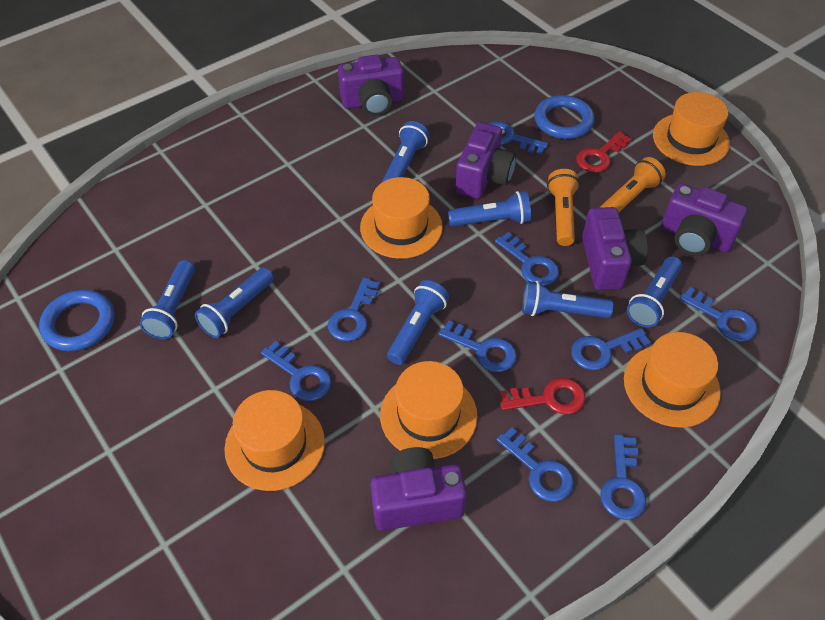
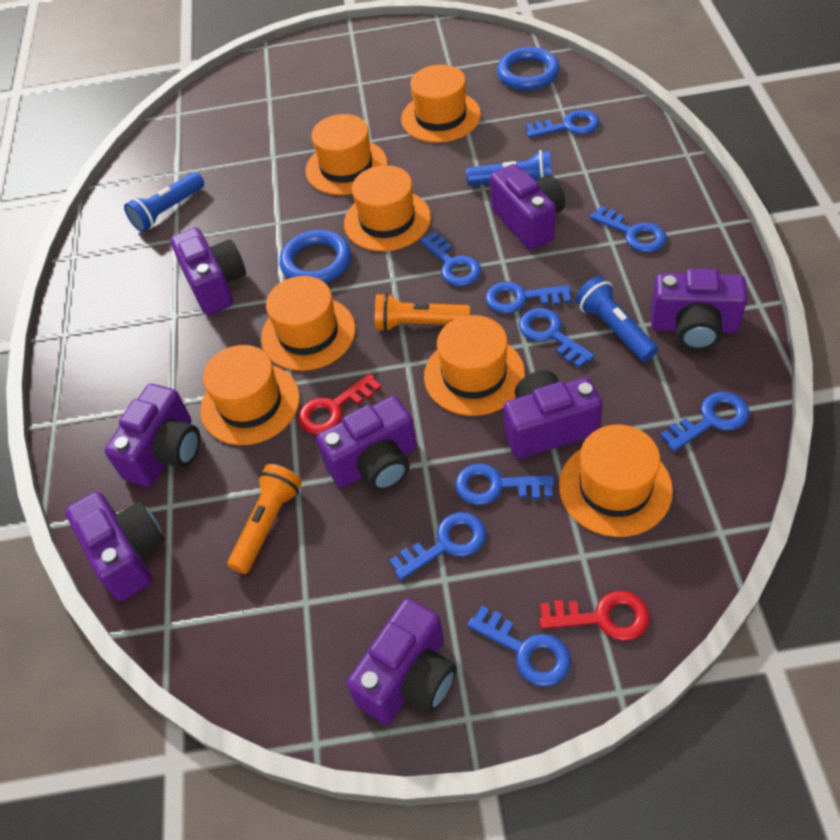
blue flashlight: 7 -> 3
orange hat: 5 -> 7
purple camera: 5 -> 8

